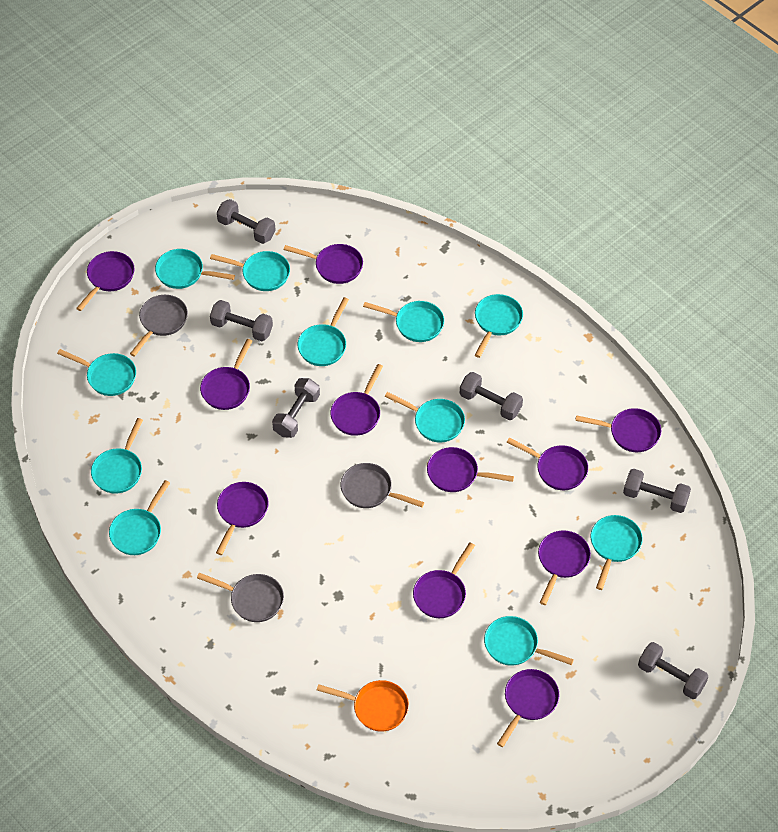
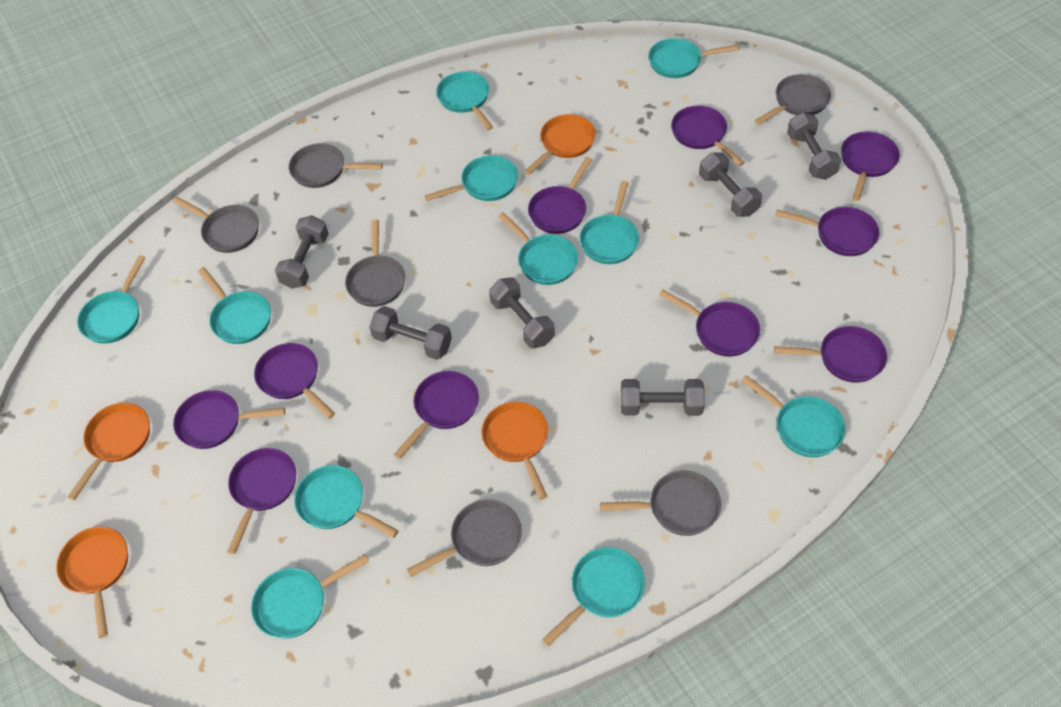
grey pan: 3 -> 6
orange pan: 1 -> 4
purple pan: 11 -> 10

